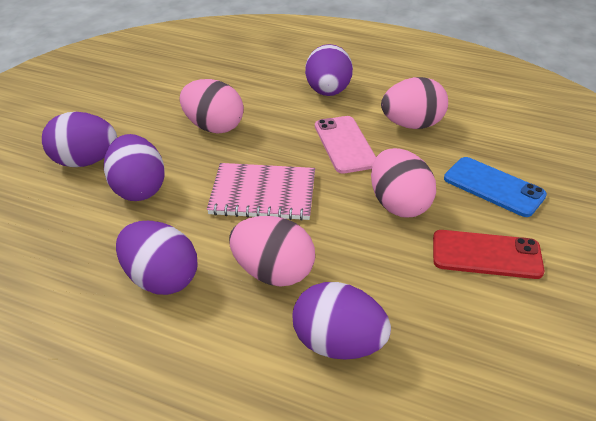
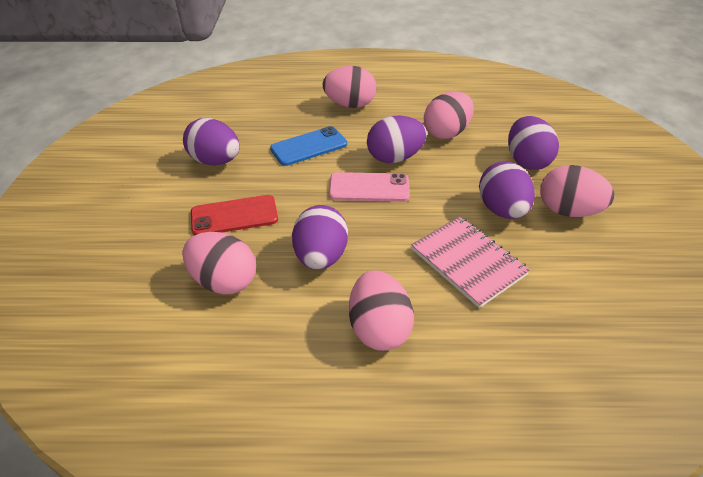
pink egg: 4 -> 5

